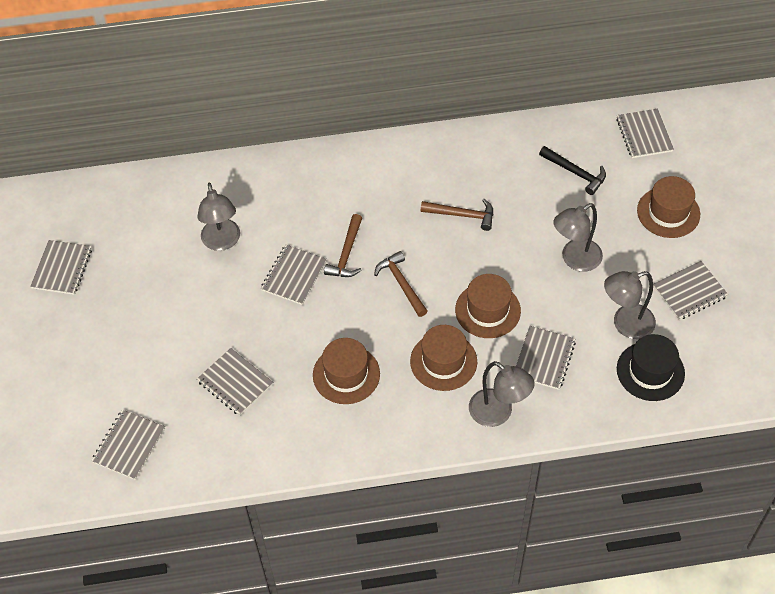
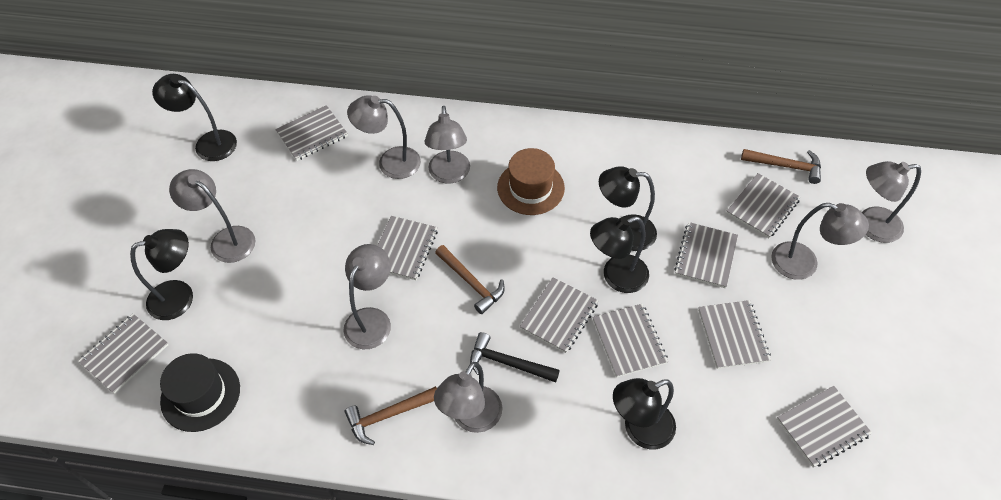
black lamp: 0 -> 5
brown hat: 4 -> 1
grey lamp: 4 -> 7
grey notebook: 7 -> 9

